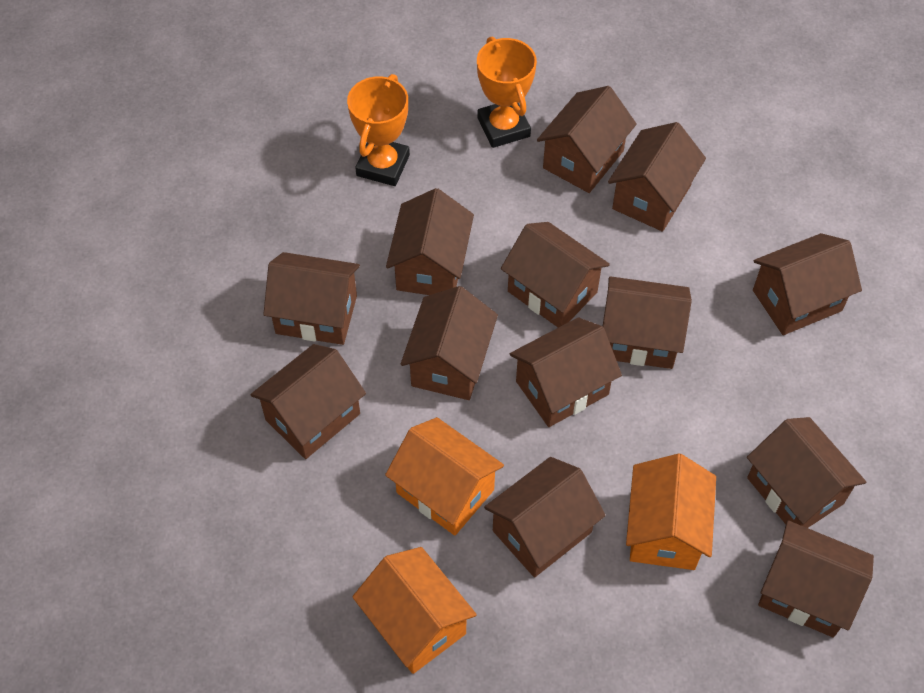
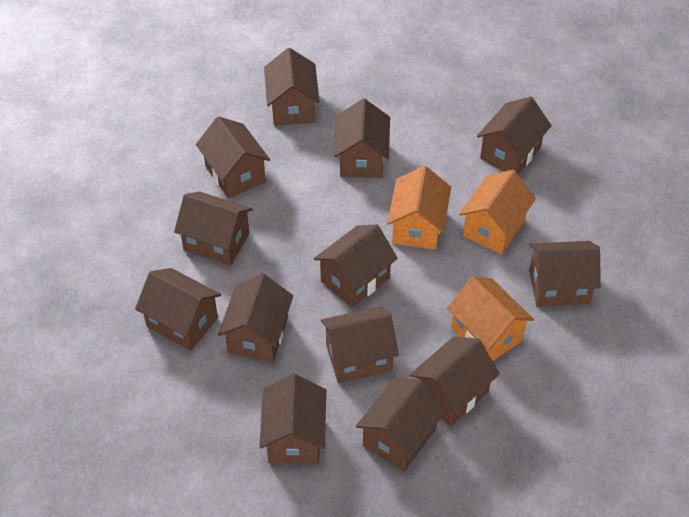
orange trophy: 2 -> 0

